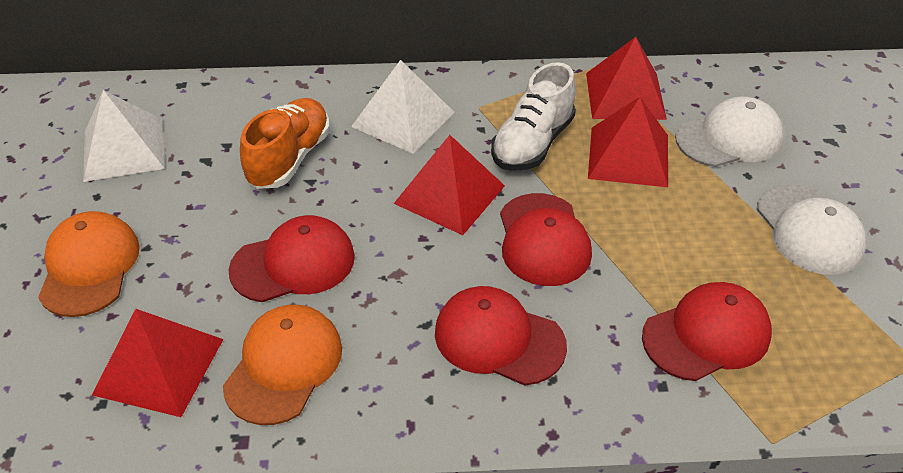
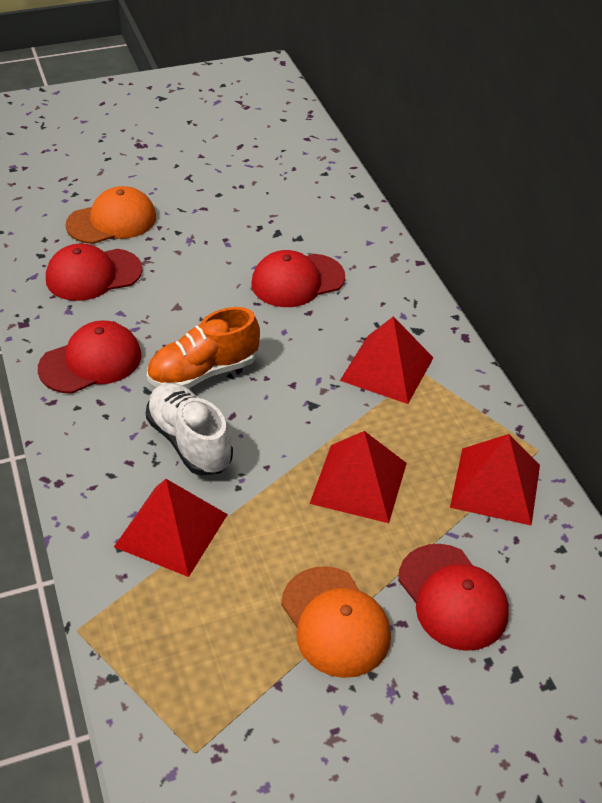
white cap: 2 -> 0
white pyramid: 2 -> 0

